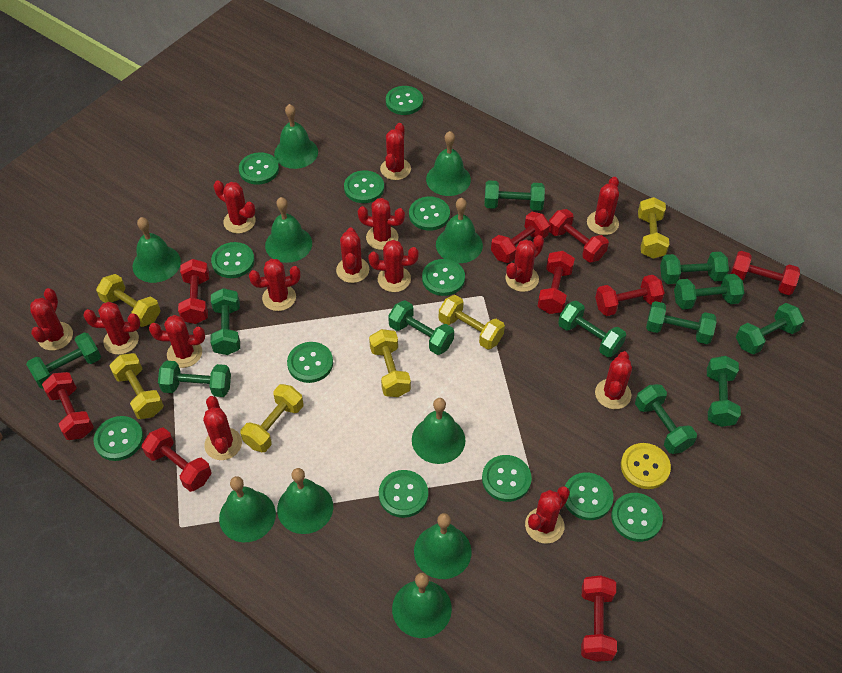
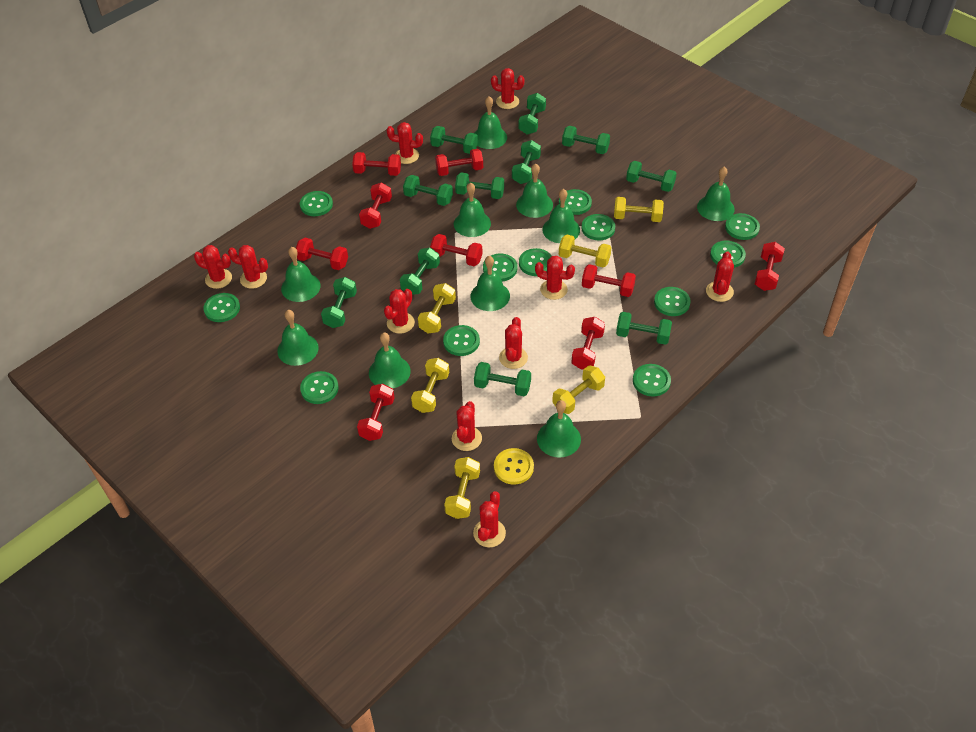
green dumbbell: 12 -> 11
red cactus: 14 -> 10

